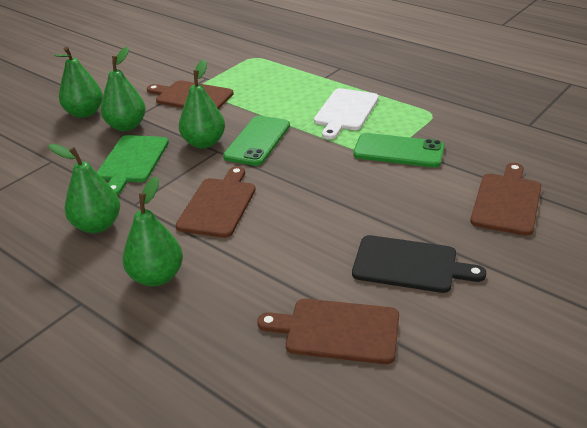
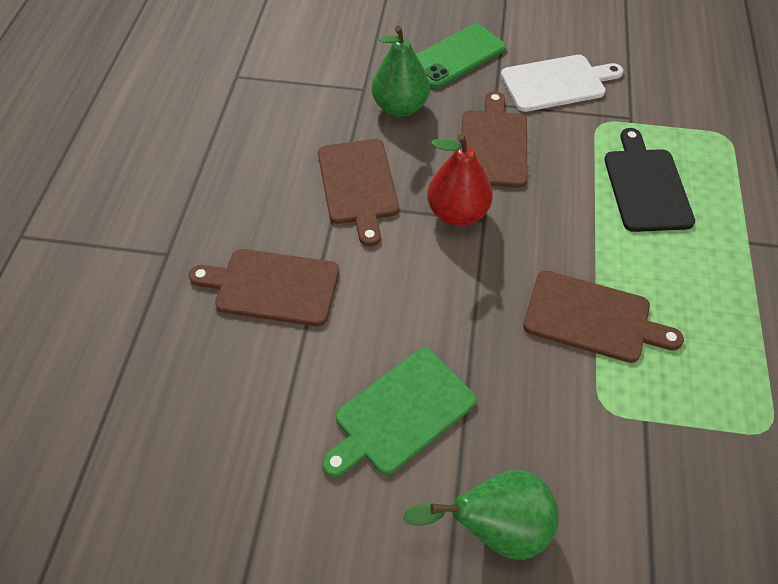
green pear: 5 -> 2
green phone: 2 -> 1
red pear: 0 -> 1

